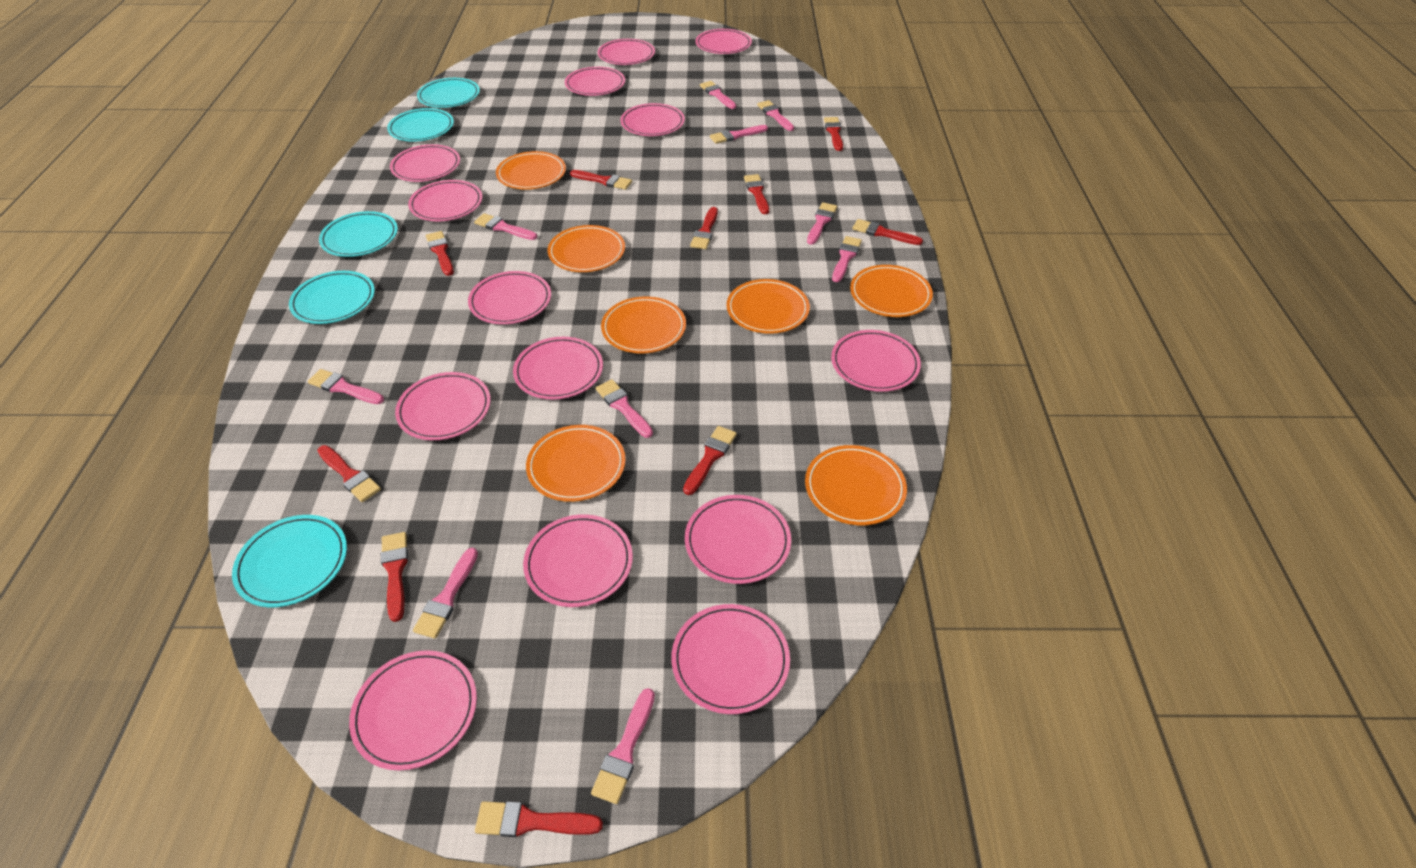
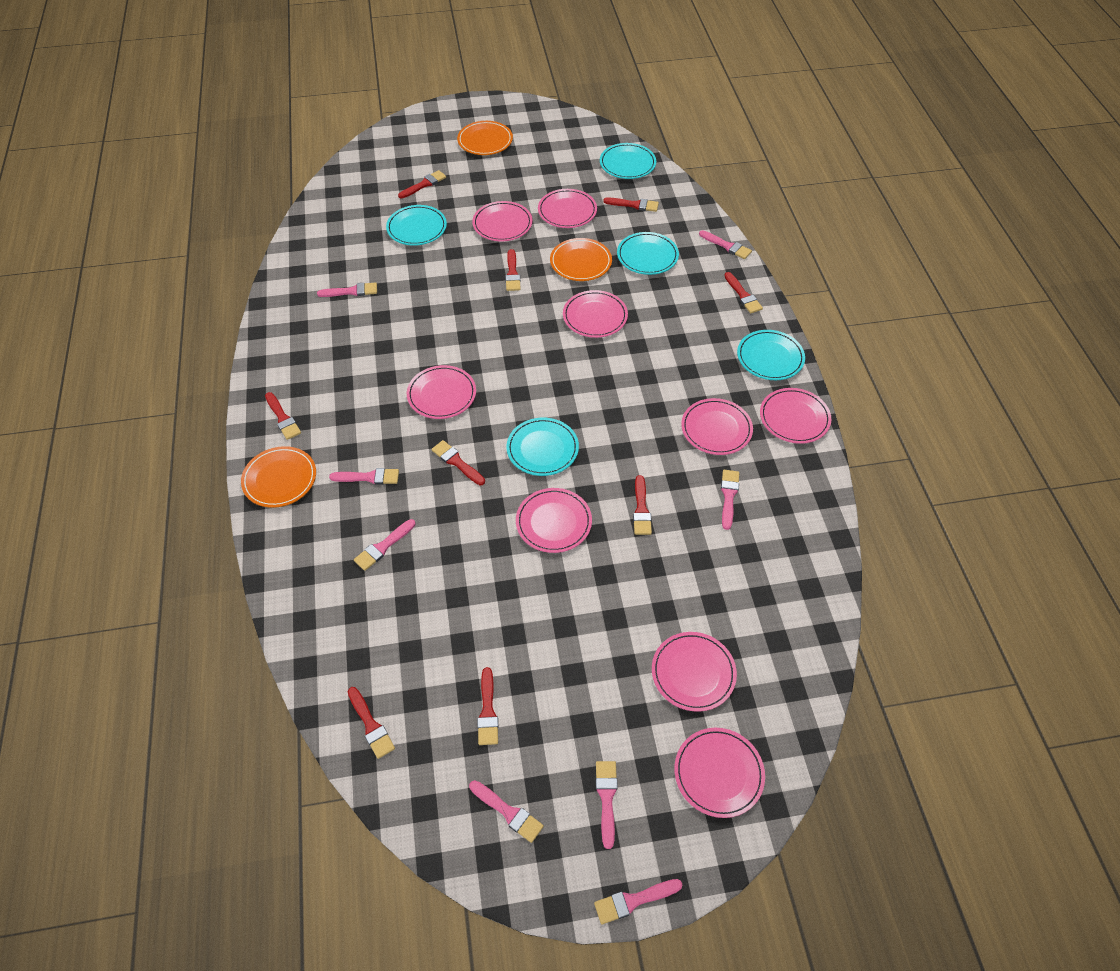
orange plate: 7 -> 3
pink brush: 10 -> 8
pink plate: 14 -> 9
red brush: 10 -> 9

